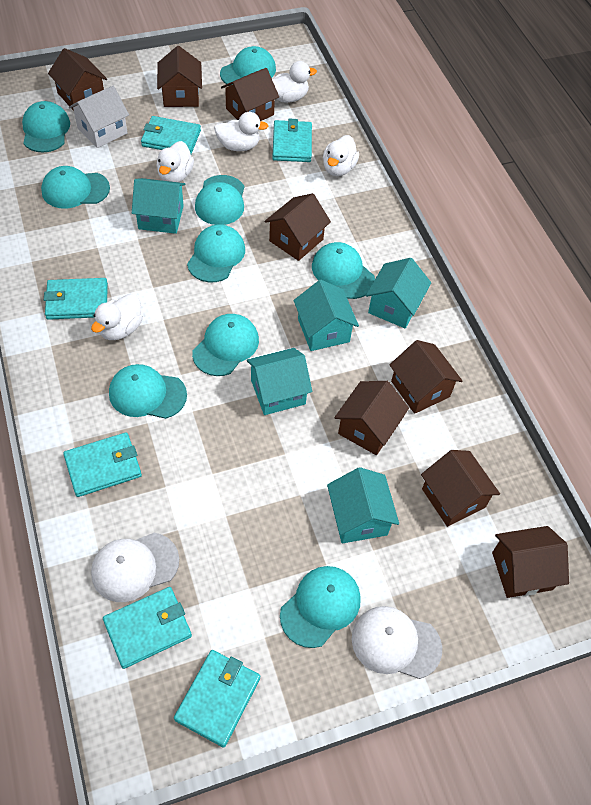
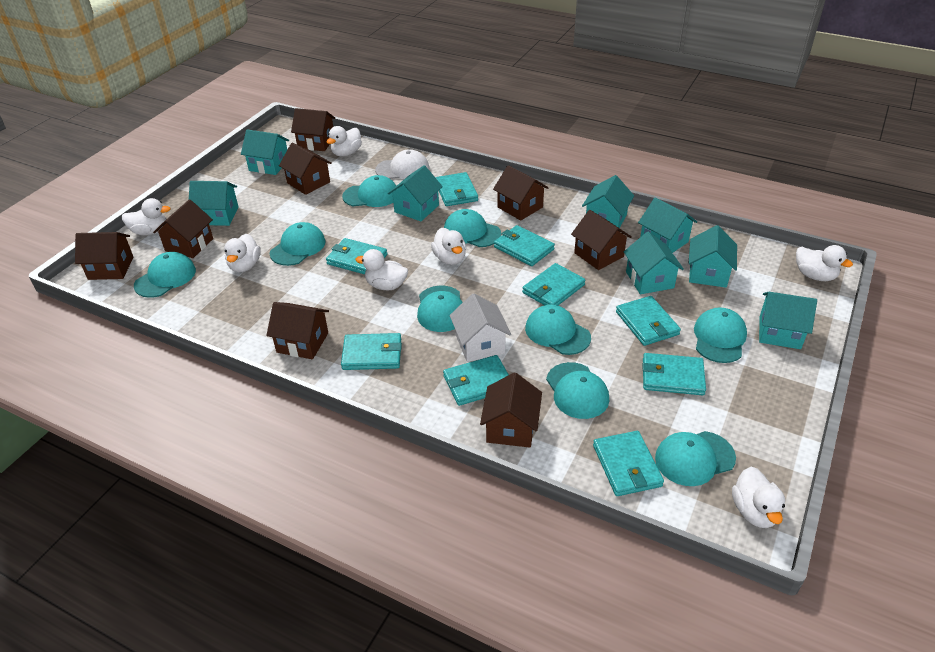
turquoise house: 5 -> 8
turquoise wallet: 6 -> 9
white cap: 2 -> 1
white duck: 5 -> 7

